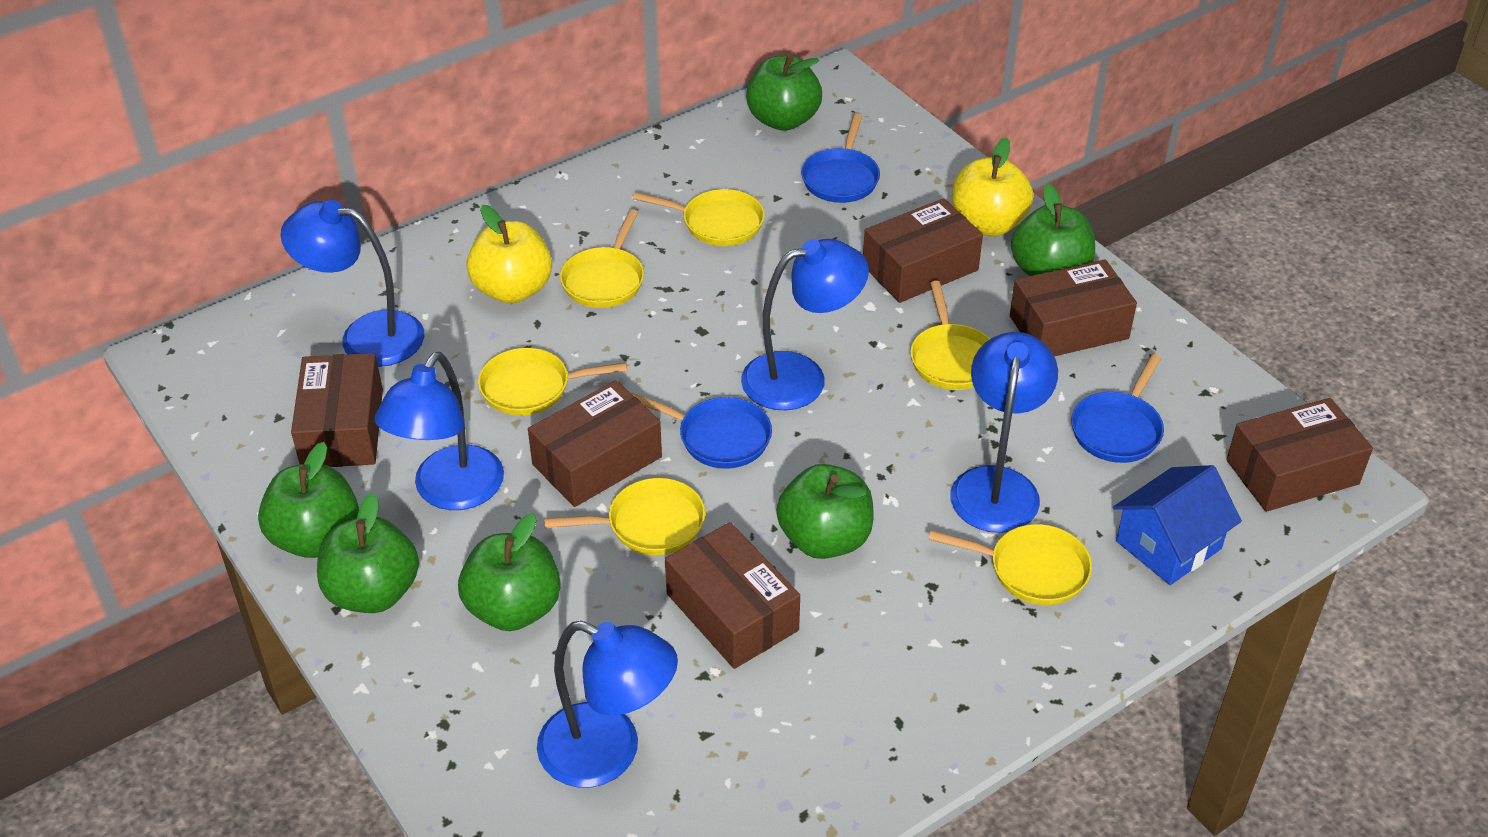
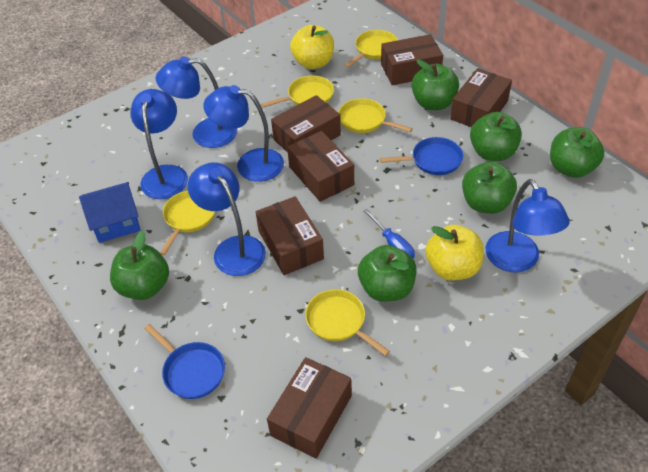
blue pan: 3 -> 2
blue screwdriver: 0 -> 1
yellow pan: 6 -> 5

